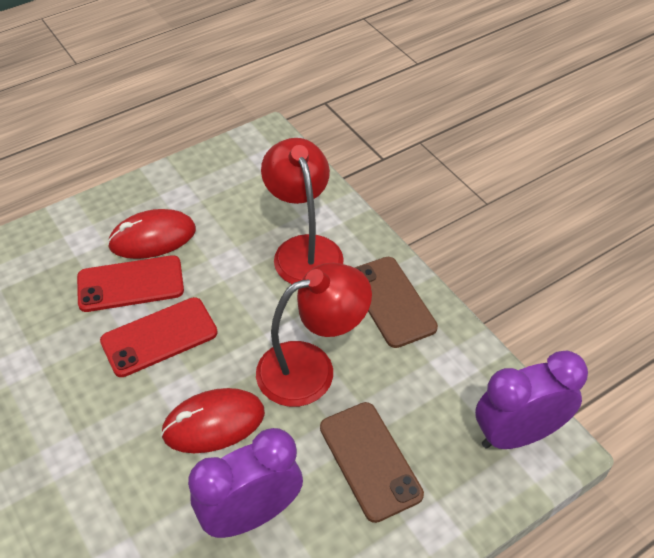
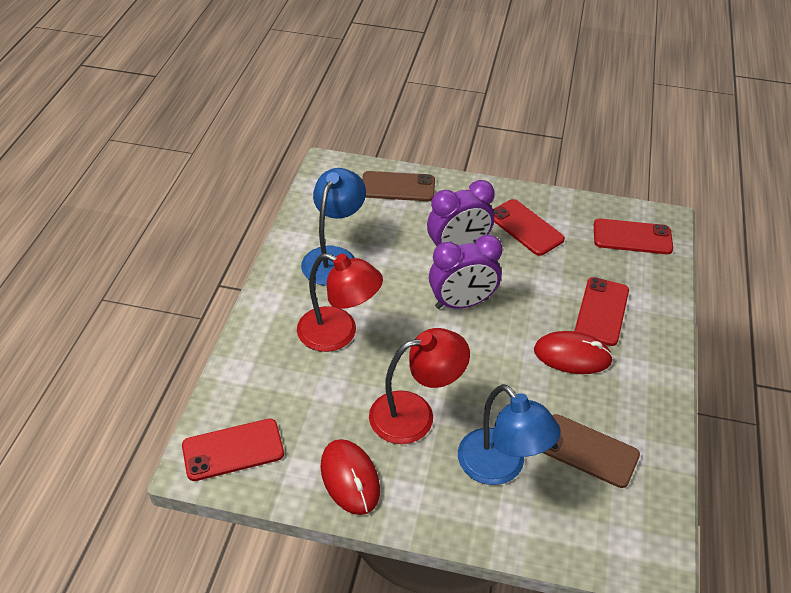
blue lamp: 0 -> 2
red phone: 2 -> 4

